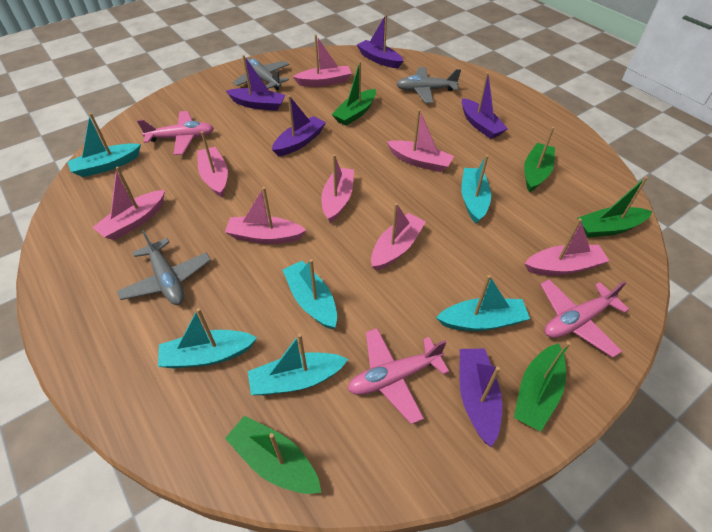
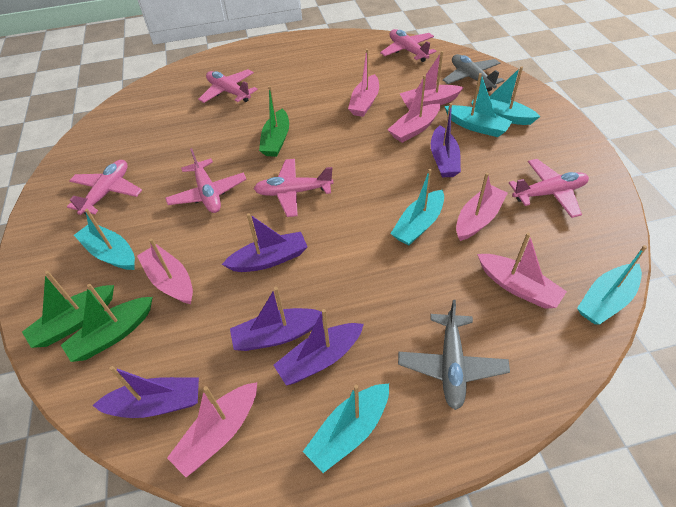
green boat: 5 -> 3
grey plane: 3 -> 2
pink boat: 8 -> 7
pink plane: 3 -> 6

